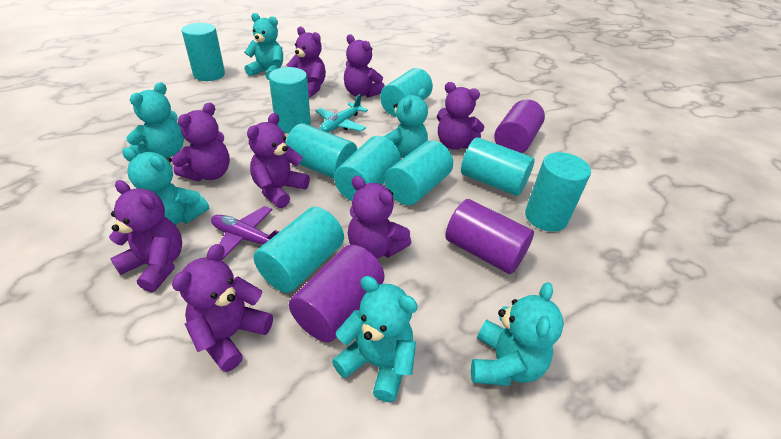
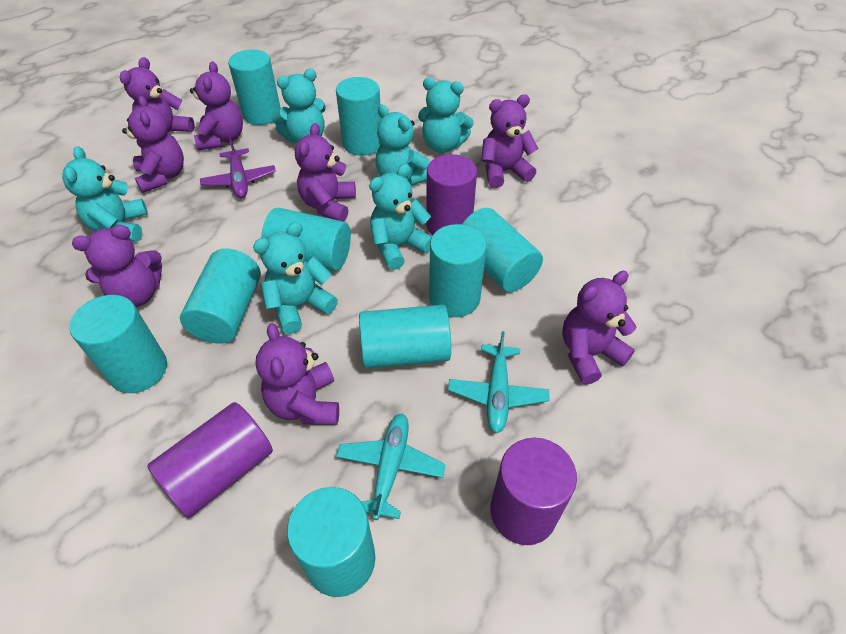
turquoise plane: 1 -> 2

